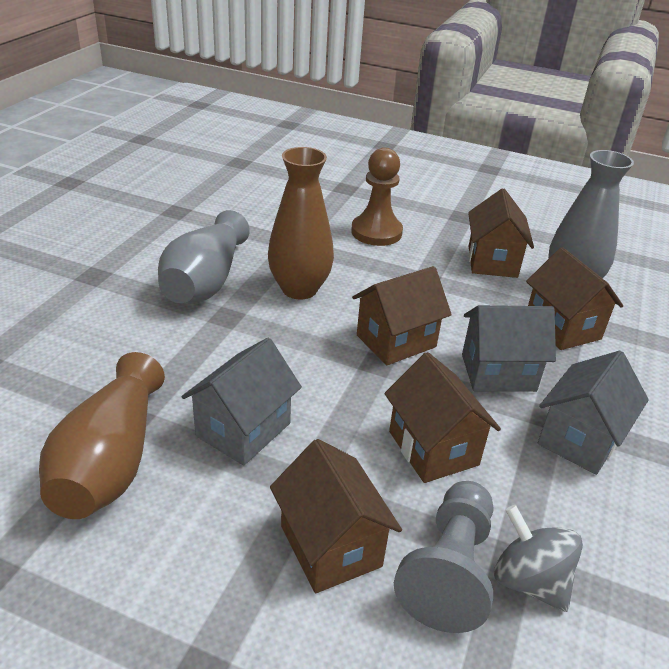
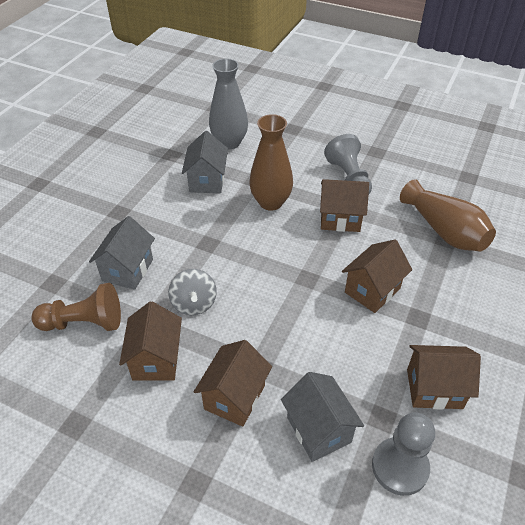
grey pawn: 1 -> 2
grey vase: 2 -> 1

